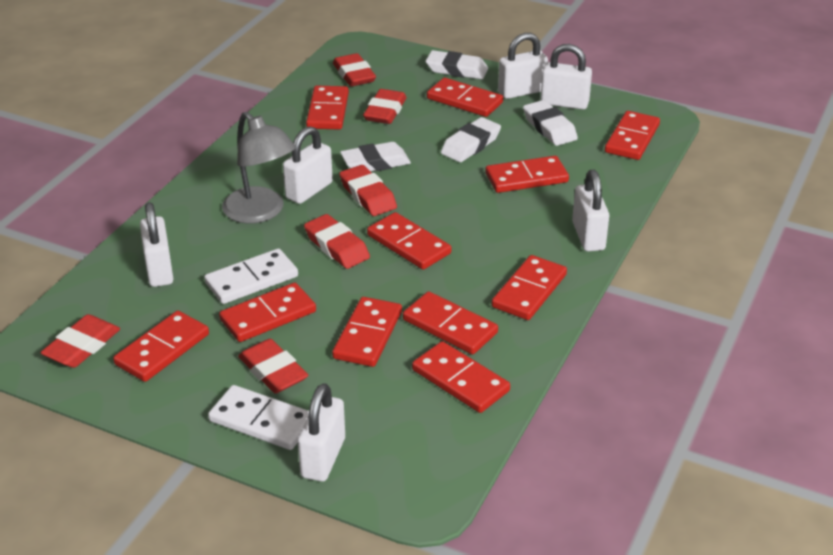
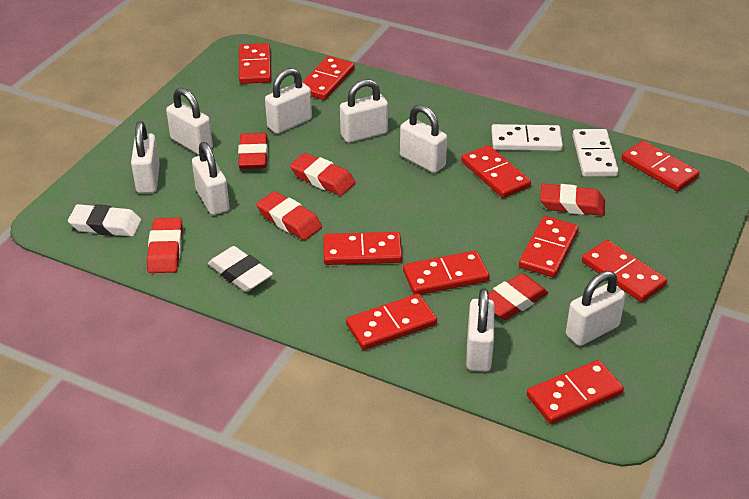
grey lamp: 1 -> 0
red domino: 11 -> 10
white eraser: 4 -> 2
white padlock: 6 -> 8

